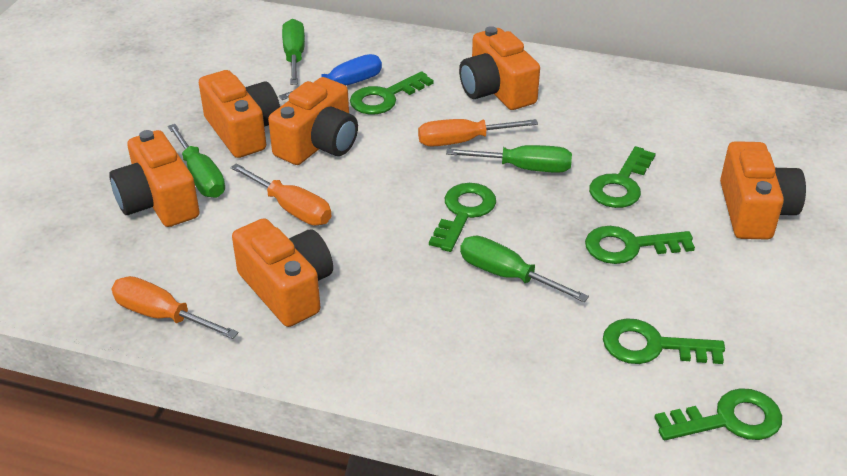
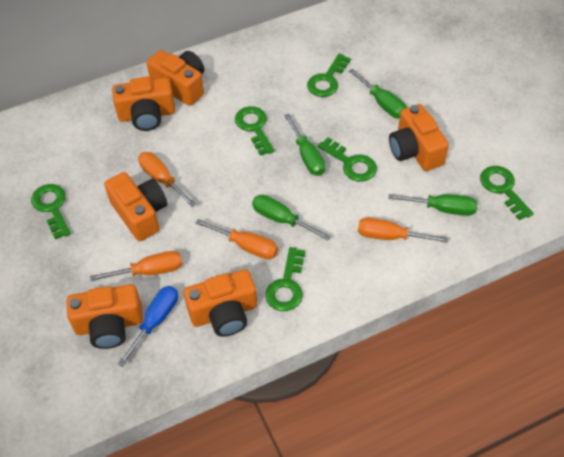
orange screwdriver: 3 -> 4

